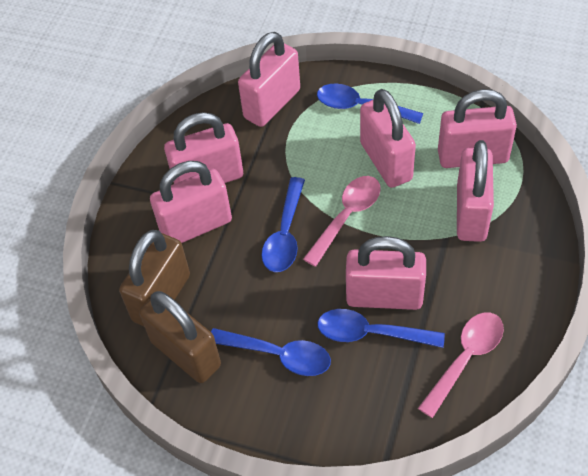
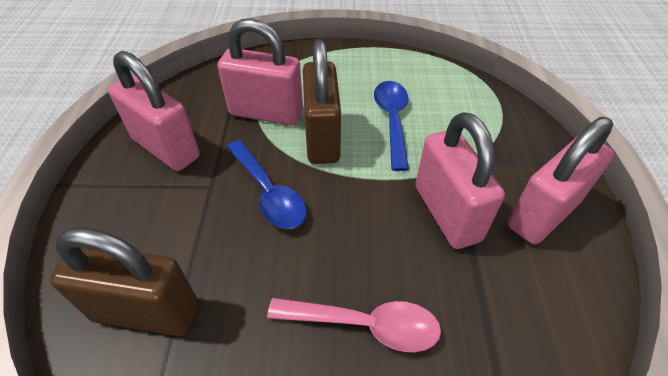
blue spoon: 4 -> 2
pink padlock: 7 -> 4
pink spoon: 2 -> 1

